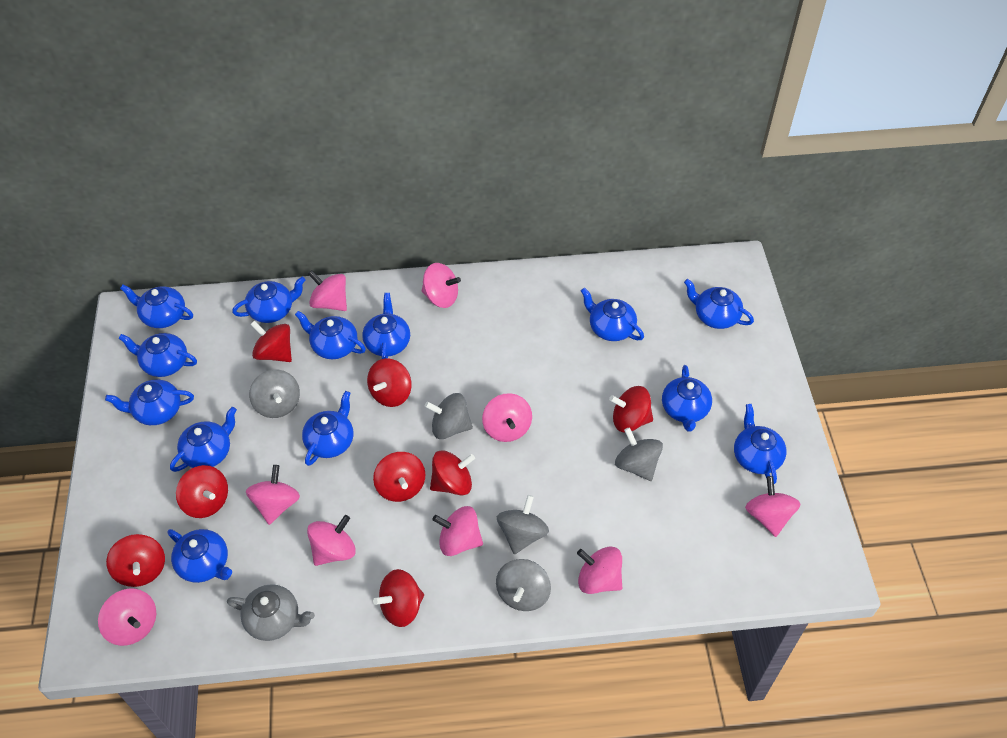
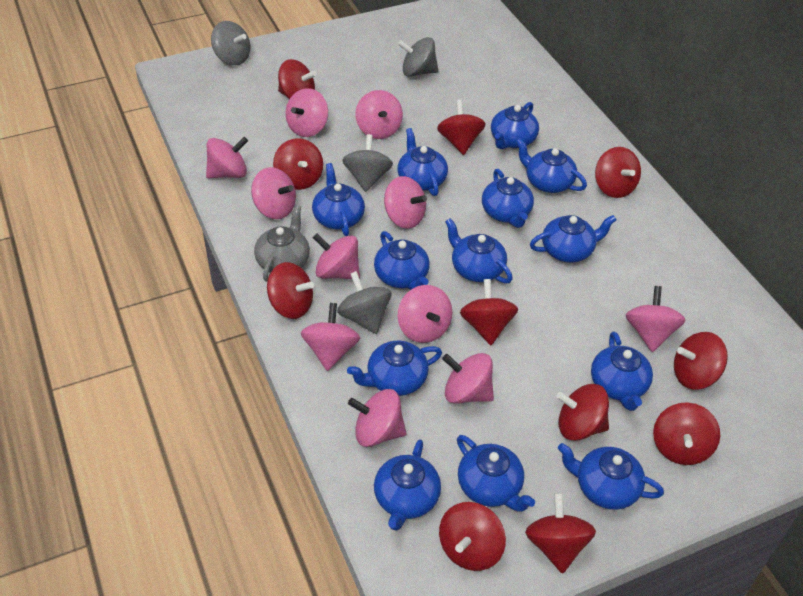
grey spinning top: 5 -> 4
pink spinning top: 9 -> 11
red spinning top: 8 -> 11

